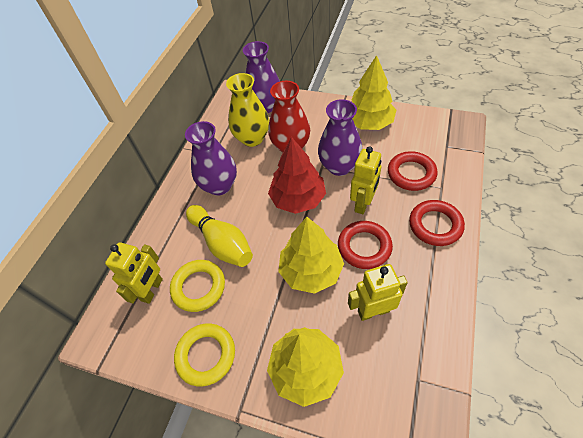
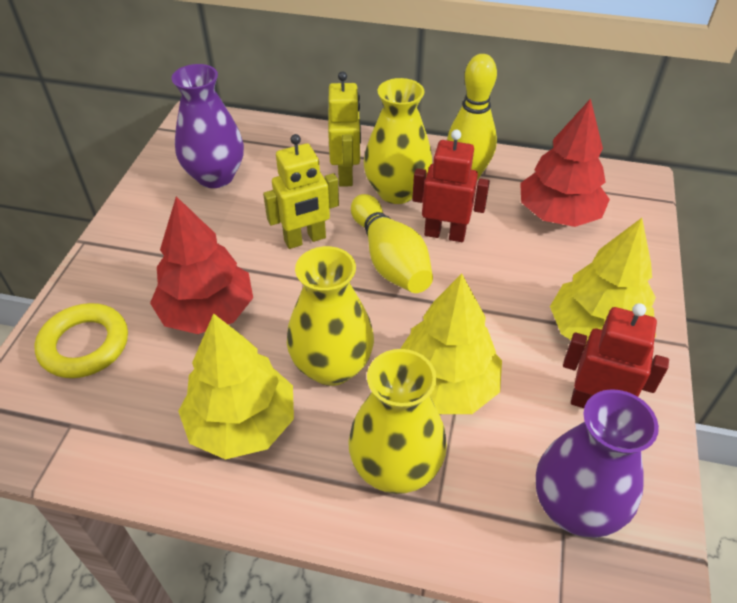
purple vase: 3 -> 2
red ring: 3 -> 0
red robot: 0 -> 2
red tree: 1 -> 2
red vase: 1 -> 0
yellow bowling pin: 1 -> 2
yellow ring: 2 -> 1
yellow robot: 3 -> 2
yellow vase: 1 -> 3

